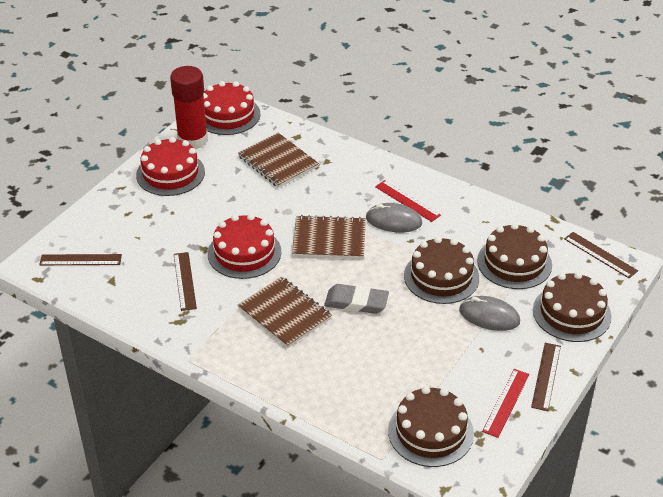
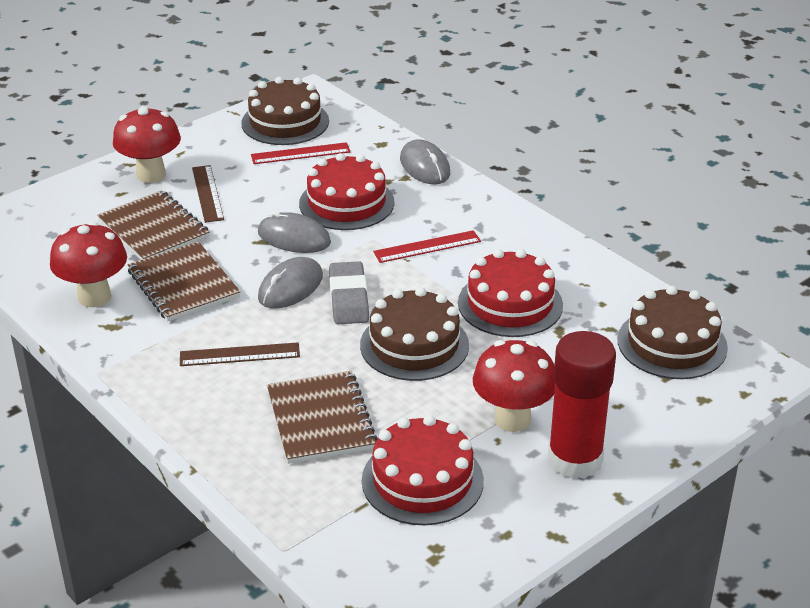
brown cake: 4 -> 3
brown ruler: 4 -> 2
grey mouse: 2 -> 3
red mushroom: 0 -> 3

